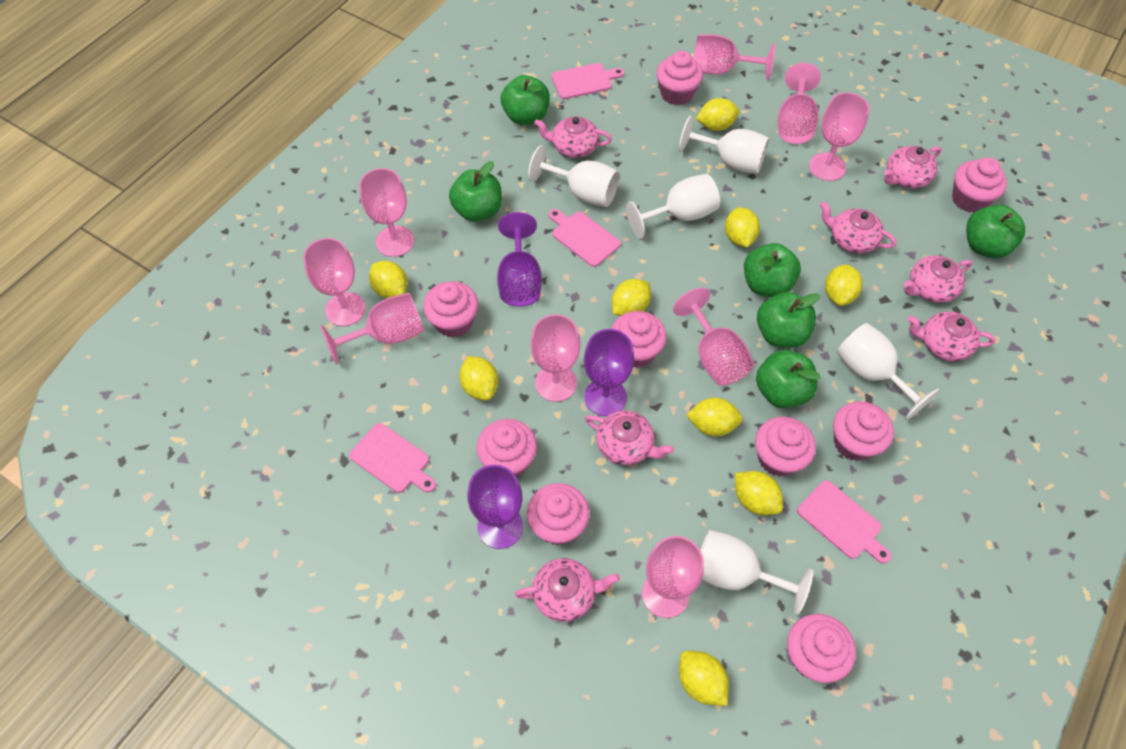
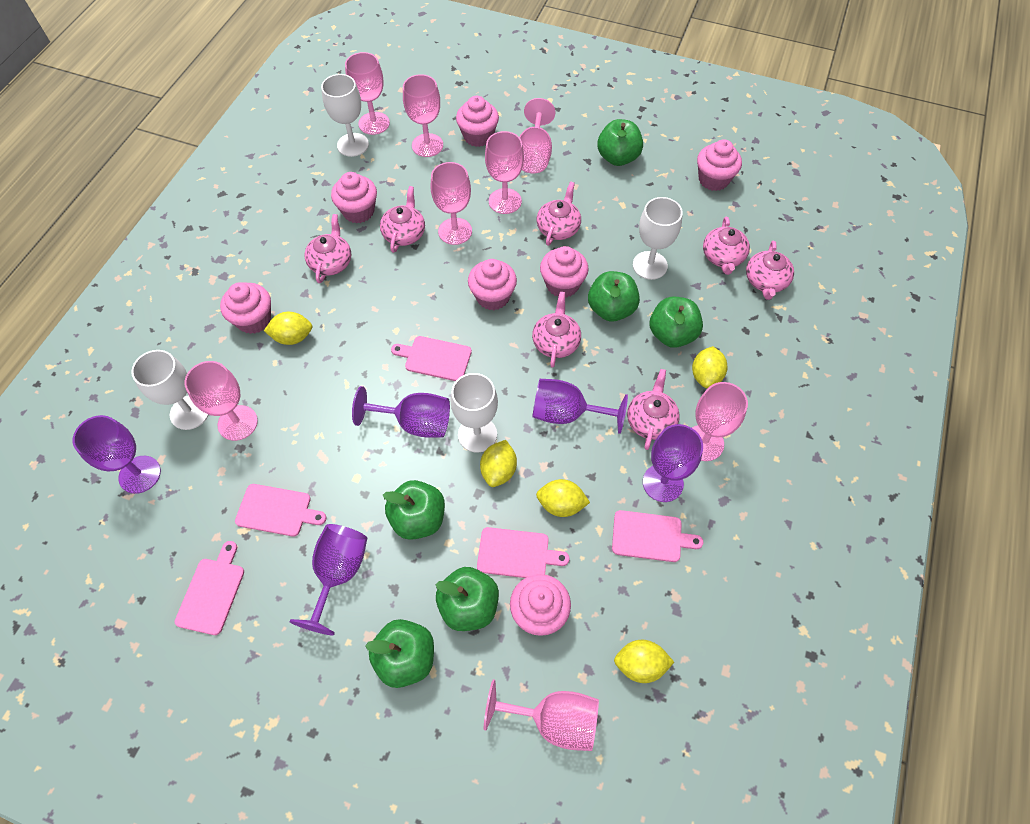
pink cupcake: 9 -> 7
pink cutting board: 4 -> 5
pink goblet: 9 -> 8
purple goblet: 3 -> 5
white goblet: 5 -> 4
yellow lemon: 9 -> 5

